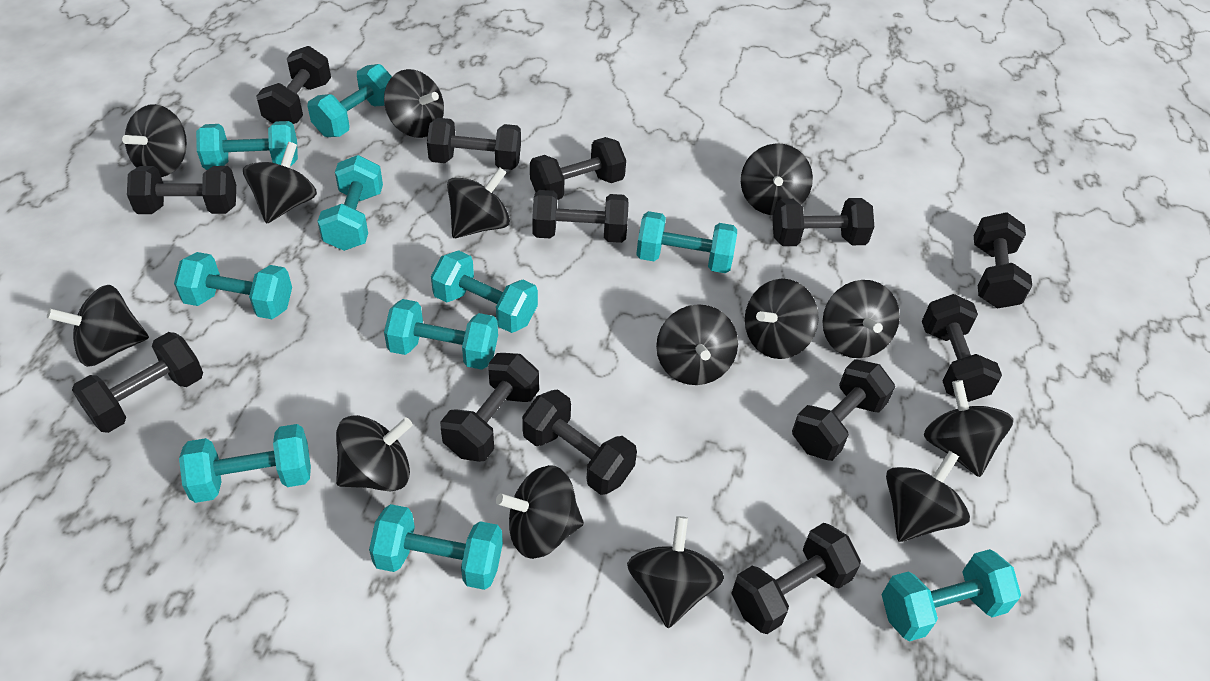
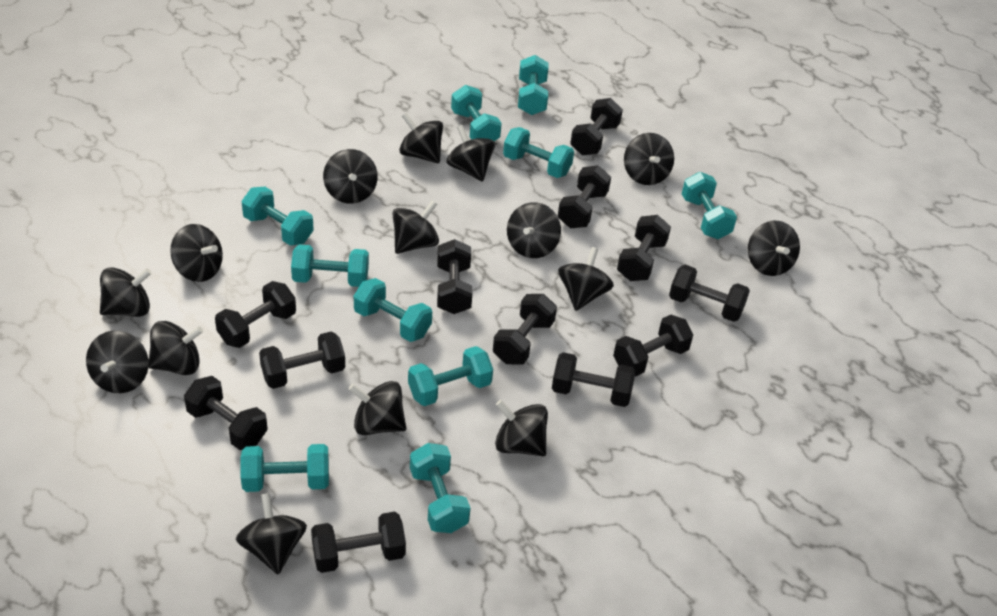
black dumbbell: 13 -> 12
black spinning top: 14 -> 15

